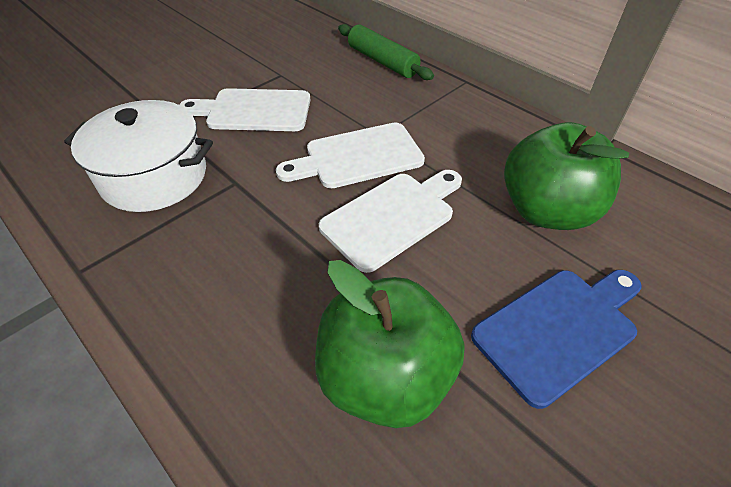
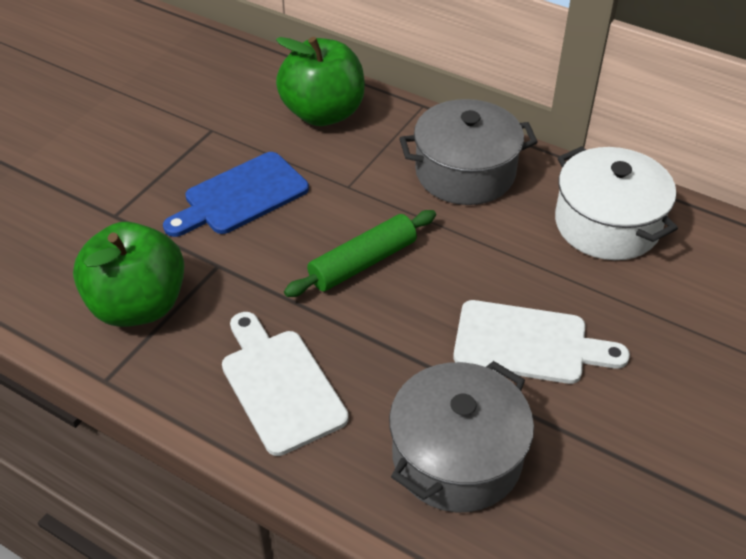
grey pot: 0 -> 2
white cutting board: 3 -> 2

